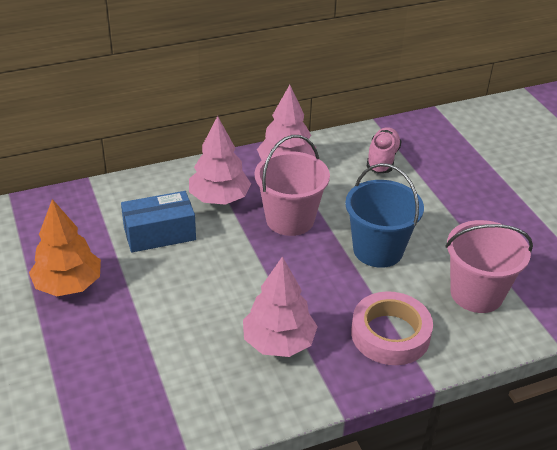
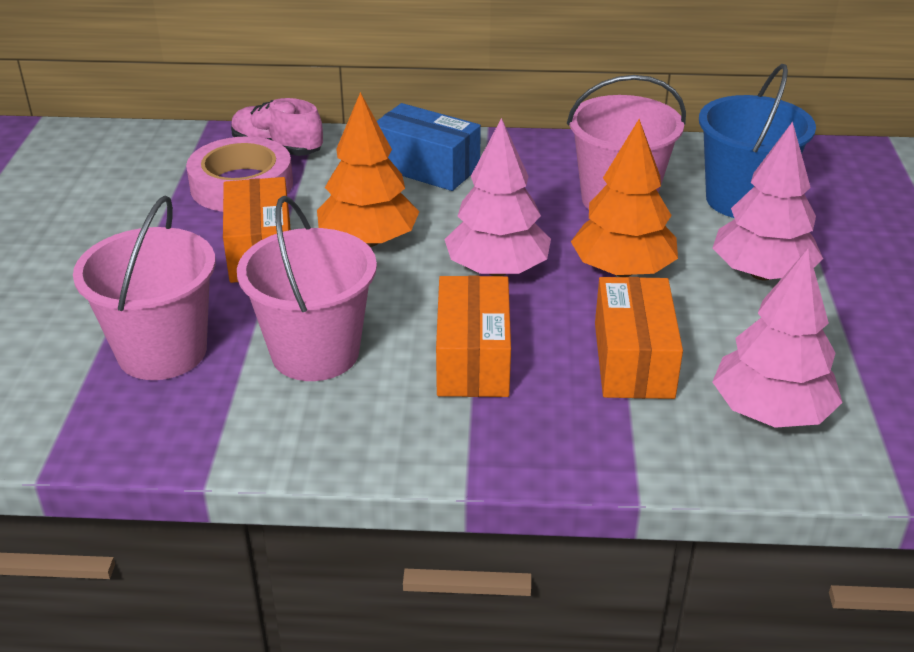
orange box: 0 -> 3
orange tree: 1 -> 2
pink bucket: 2 -> 3

